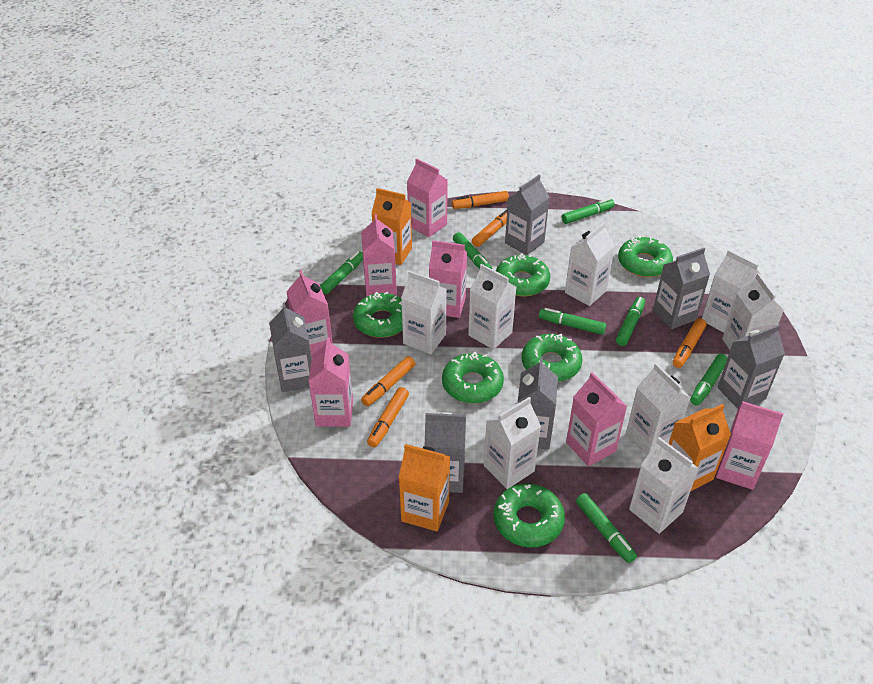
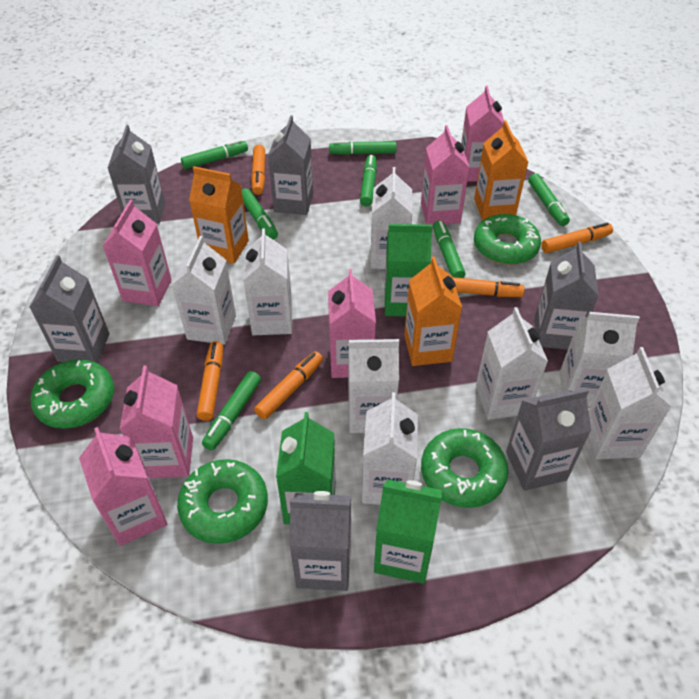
green carton: 0 -> 3
green donut: 6 -> 4
pink carton: 7 -> 6

